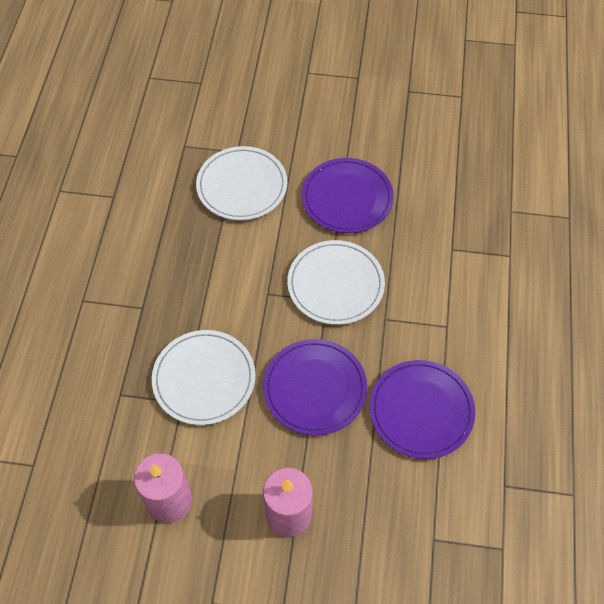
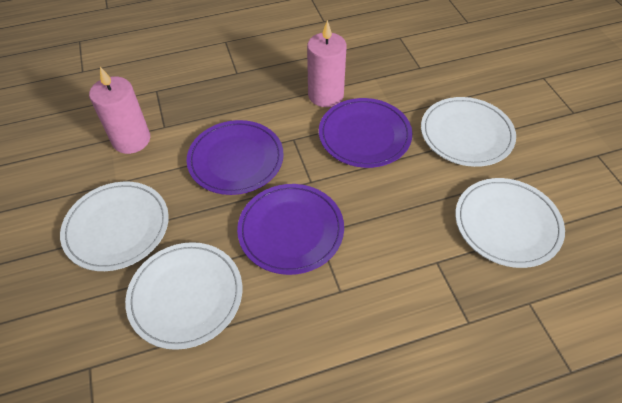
white plate: 3 -> 4

